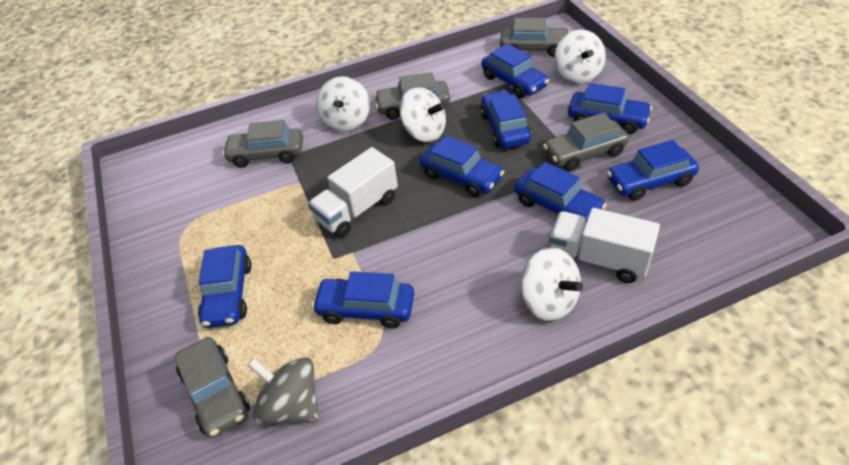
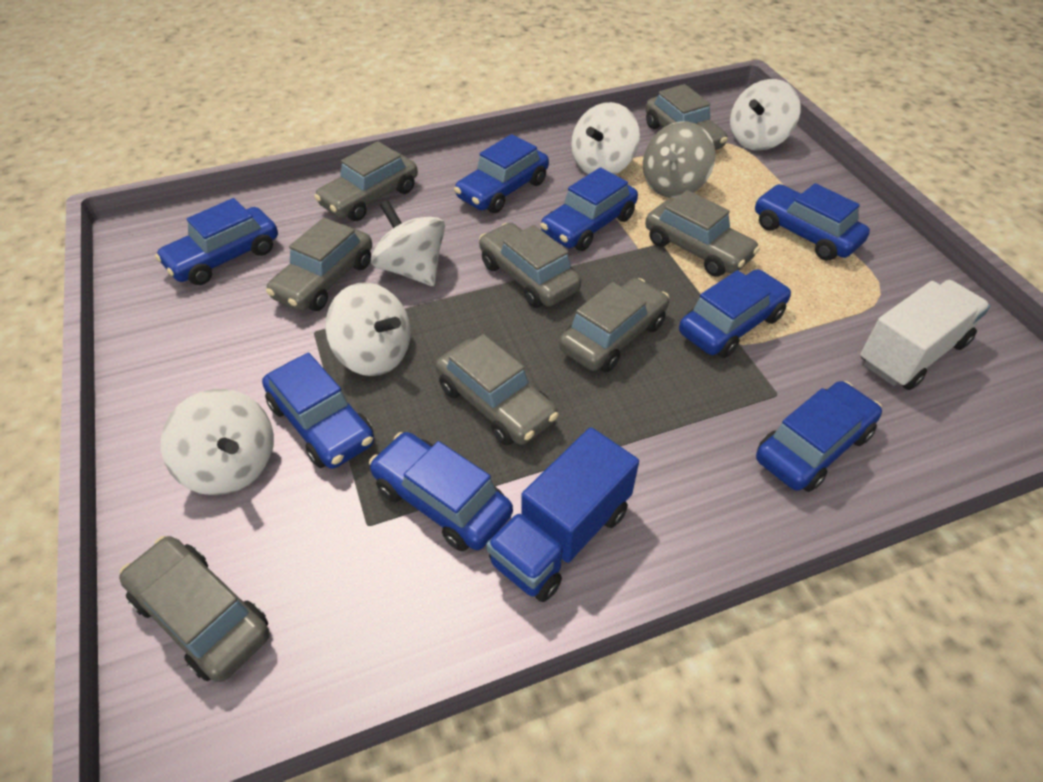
blue truck: 0 -> 1
grey car: 5 -> 8
white spinning top: 4 -> 5
white truck: 2 -> 1

